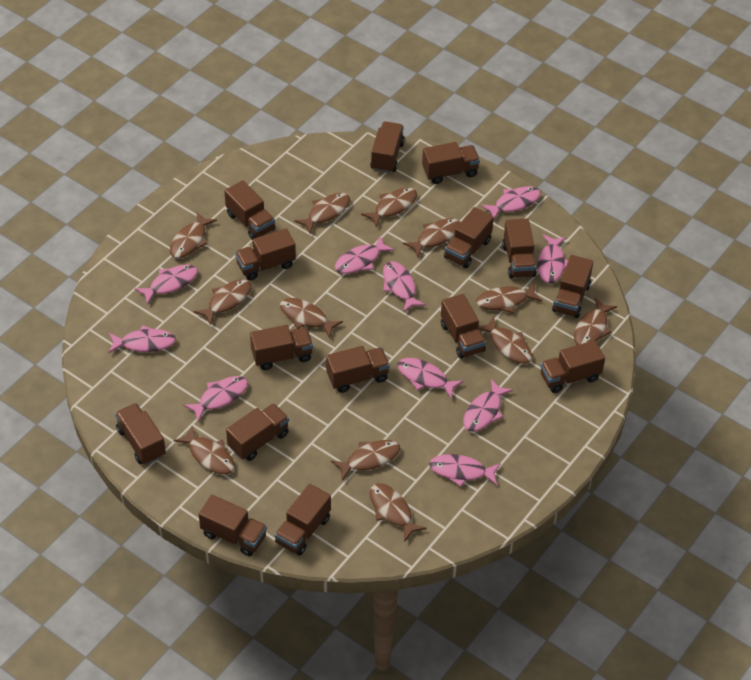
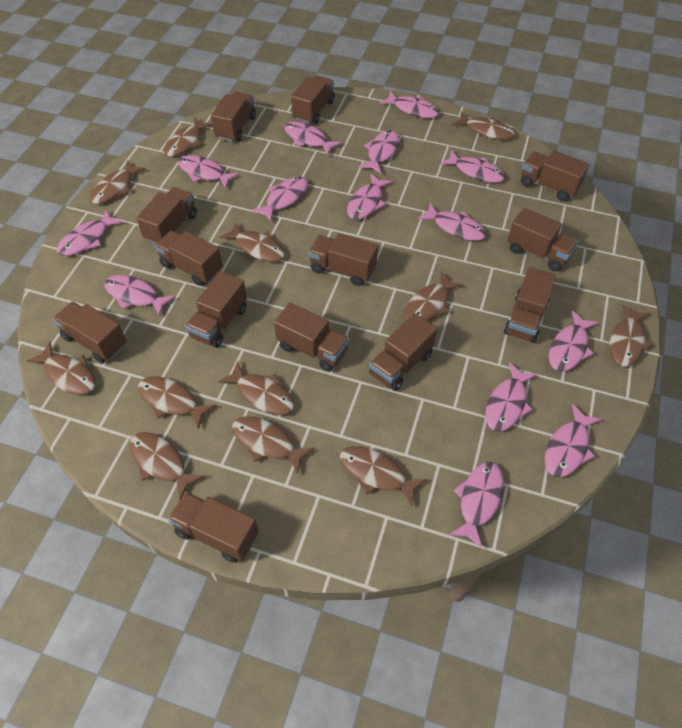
brown truck: 15 -> 13
pink fish: 10 -> 14

